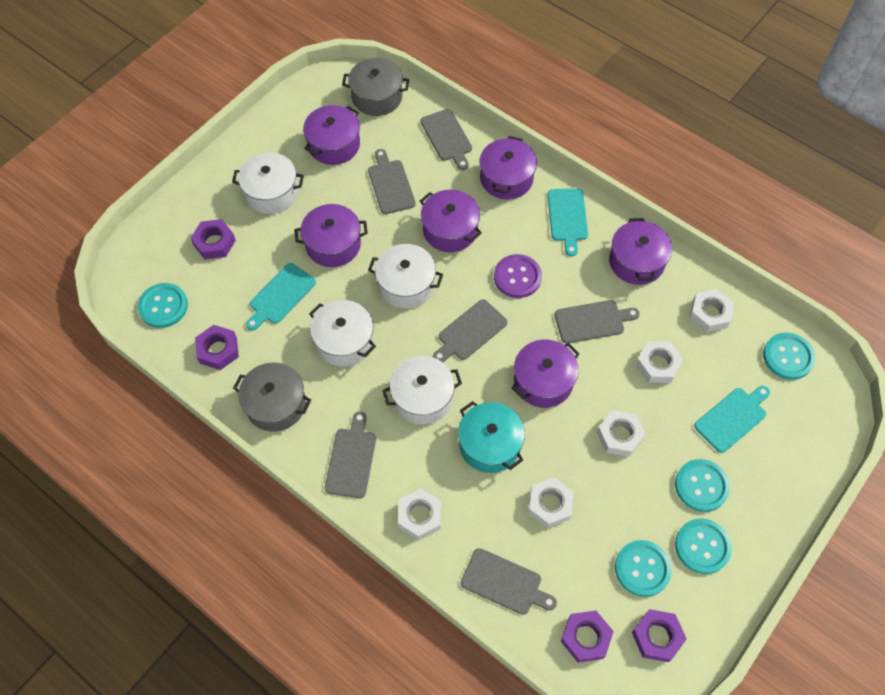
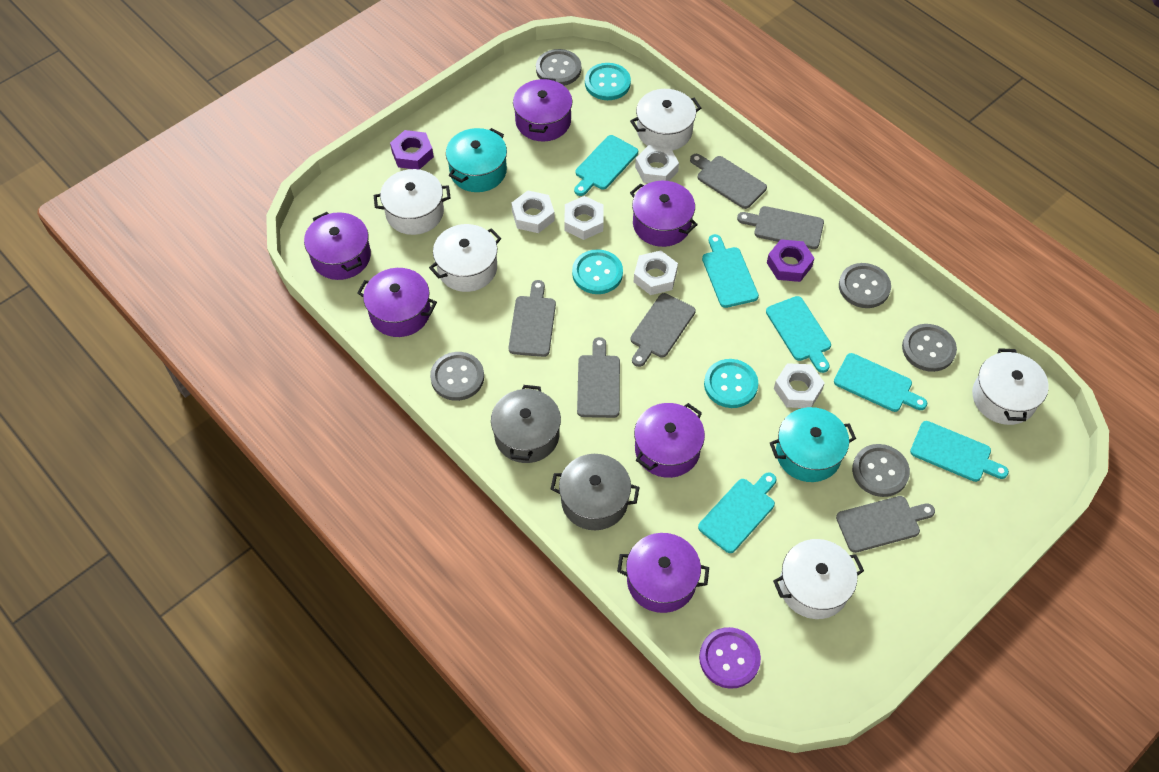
grey button: 0 -> 5
purple nut: 4 -> 2
turquoise button: 5 -> 3
turquoise cutting board: 3 -> 6
turquoise pot: 1 -> 2
white pot: 4 -> 5

